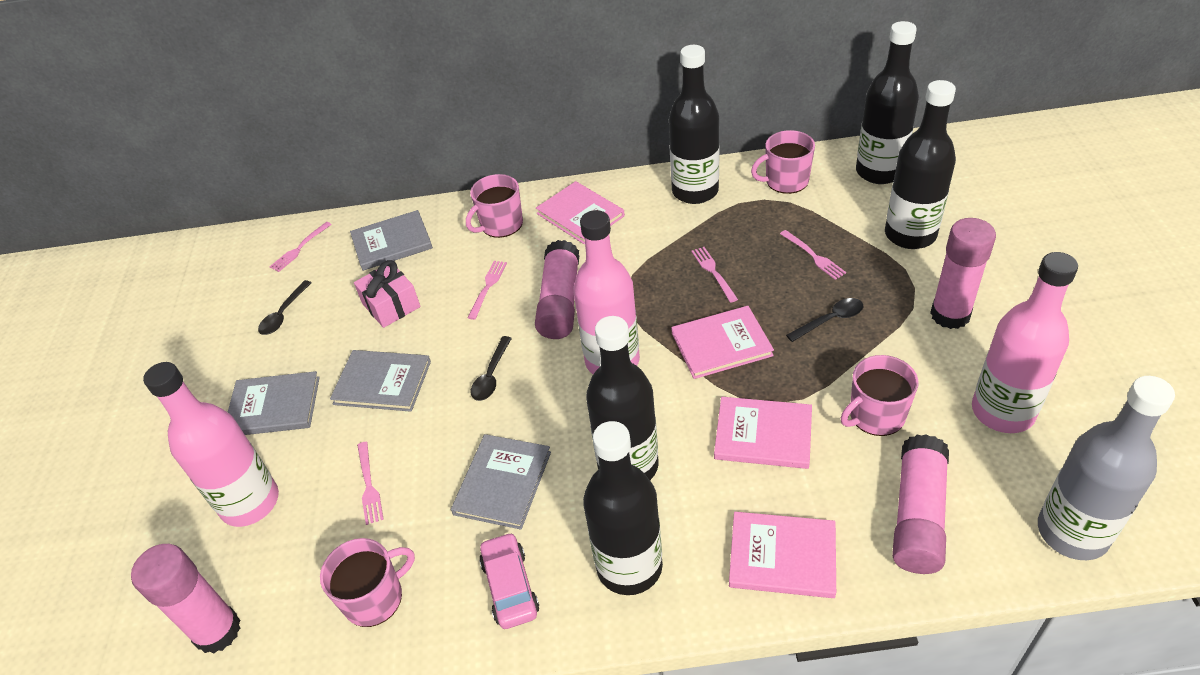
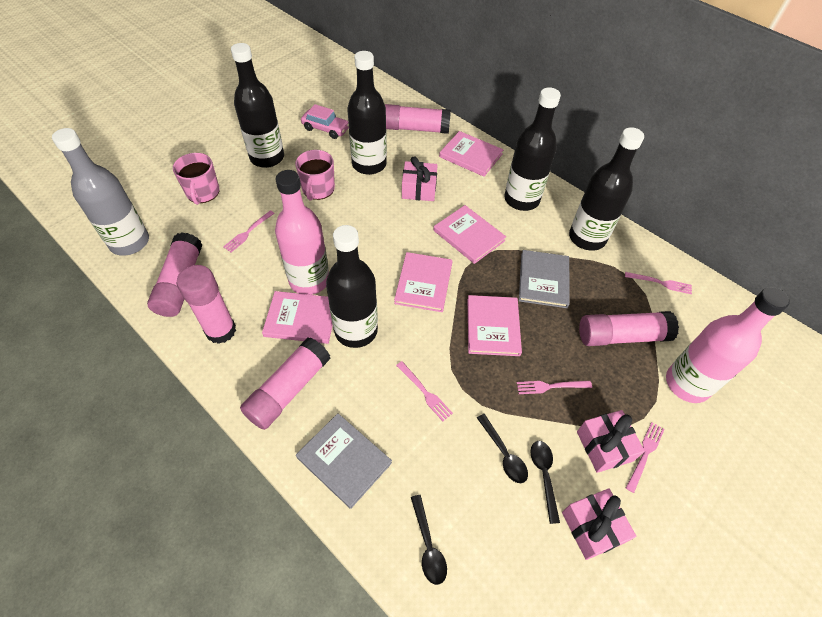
grey book: 4 -> 2
pink book: 4 -> 5
pink bottle: 3 -> 2
pink gift: 1 -> 3
pink glue stick: 4 -> 5
pink mug: 4 -> 2

